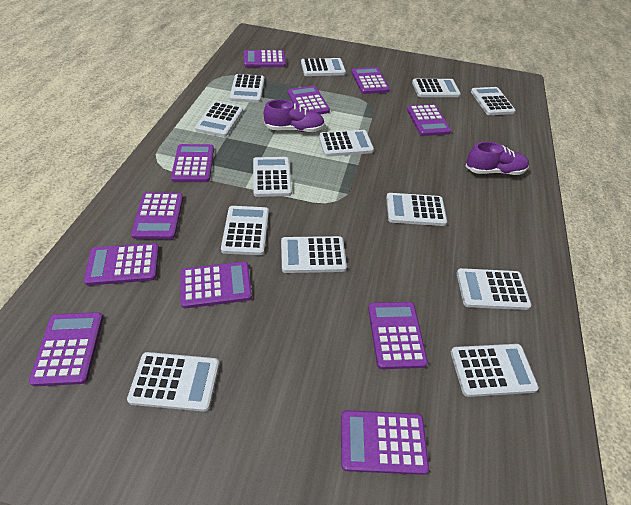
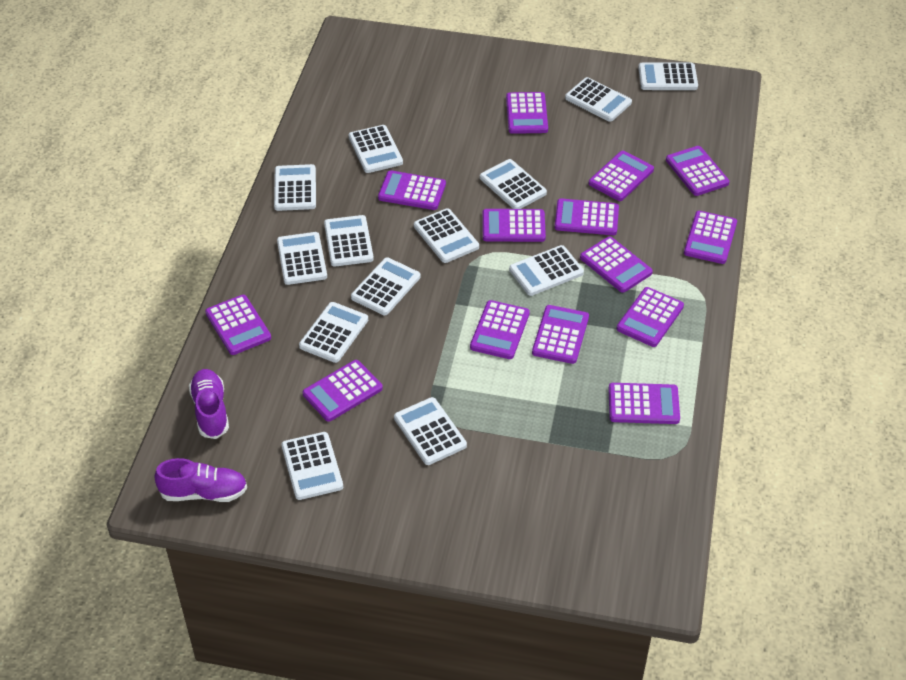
purple calculator: 11 -> 14

